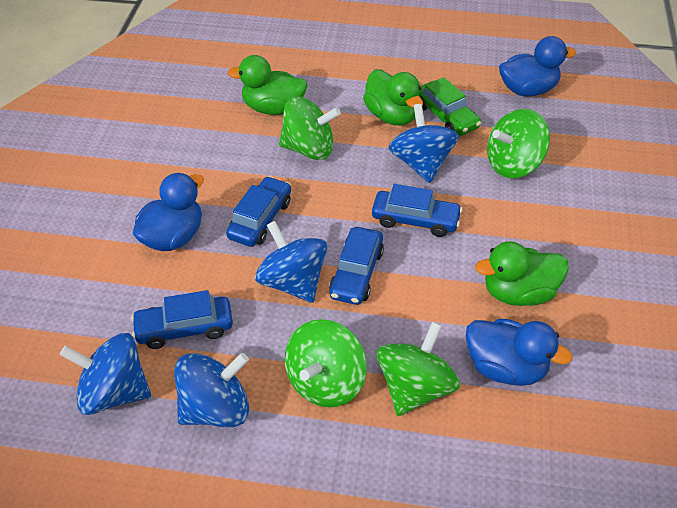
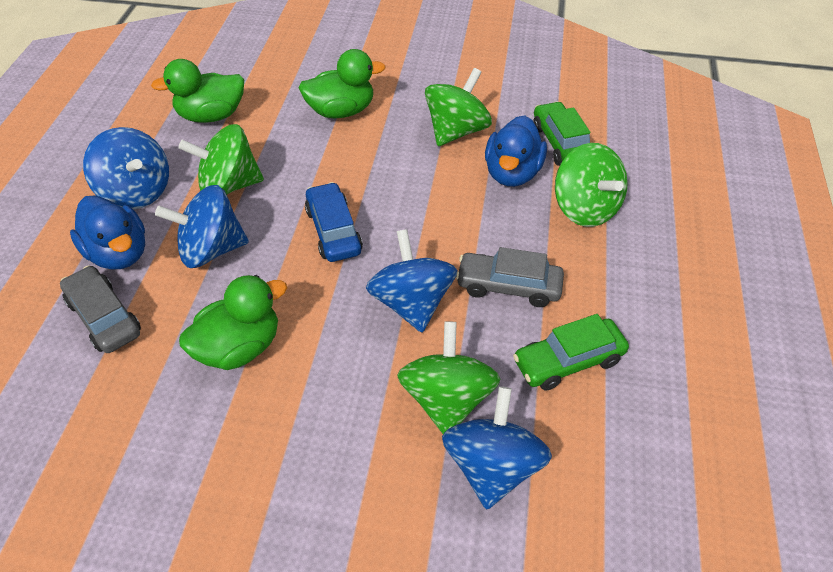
blue car: 4 -> 1
blue duck: 3 -> 2
green car: 1 -> 2
grey car: 0 -> 2

